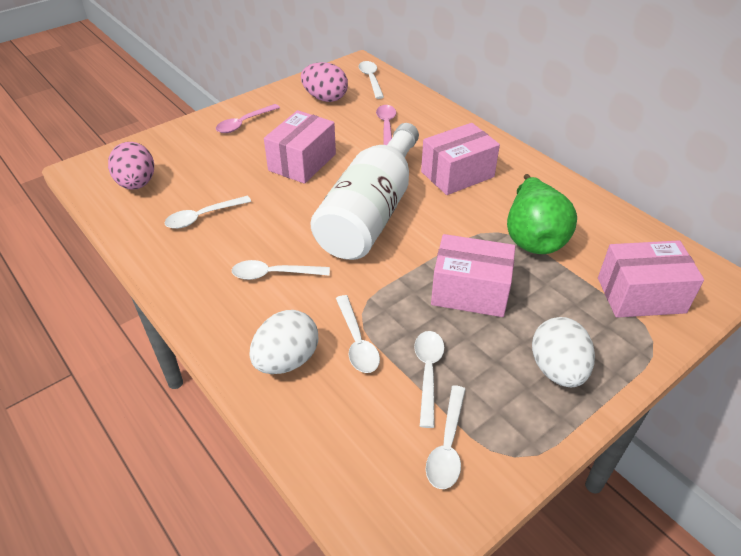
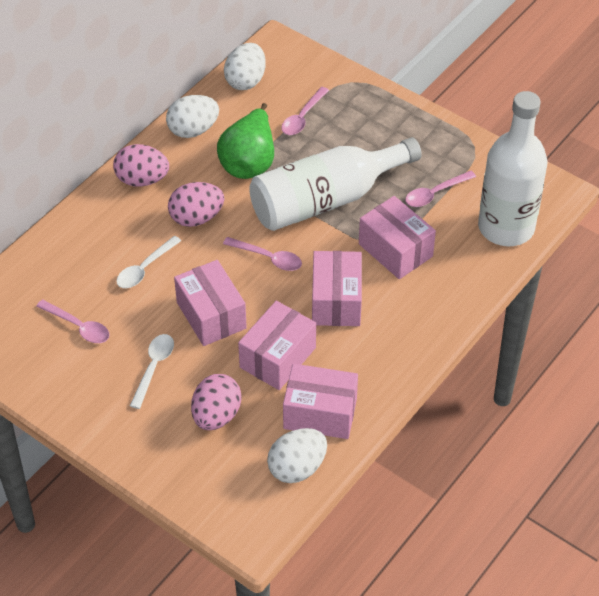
pink box: 4 -> 5
pink egg: 2 -> 3
pink spoon: 2 -> 4
white bottle: 1 -> 2
white egg: 2 -> 3
white spoon: 6 -> 2

